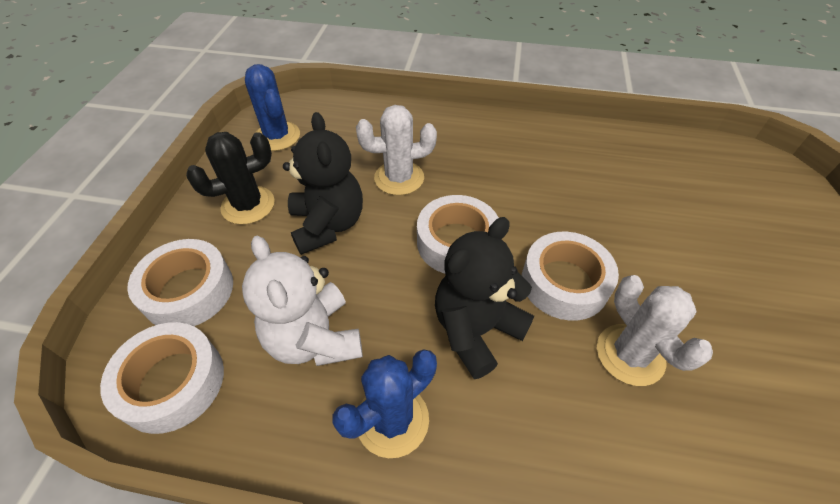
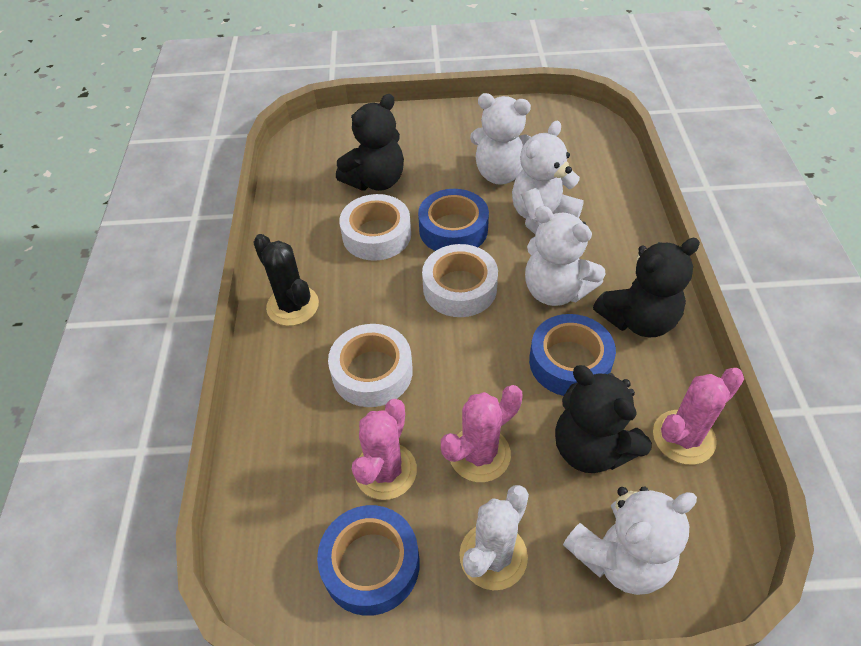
black teddy bear: 2 -> 3
blue cactus: 2 -> 0
blue tape: 0 -> 3
pink cactus: 0 -> 3
white cactus: 2 -> 1
white tape: 4 -> 3
white teddy bear: 1 -> 4

